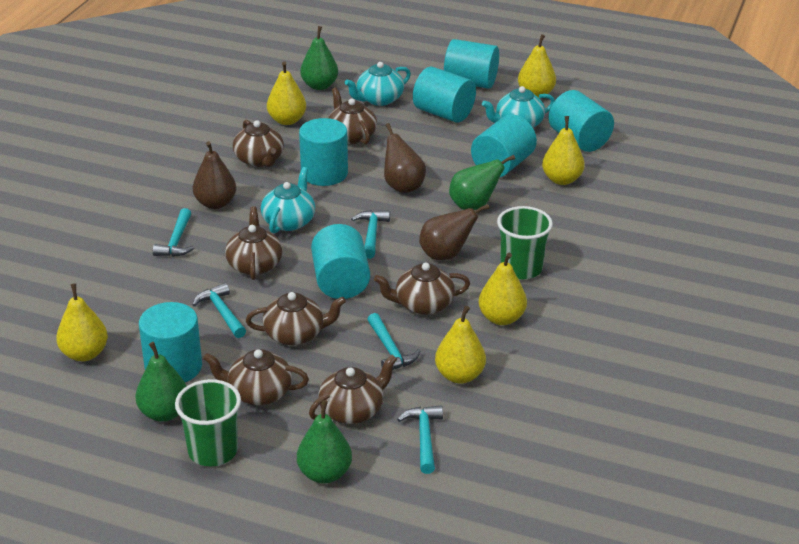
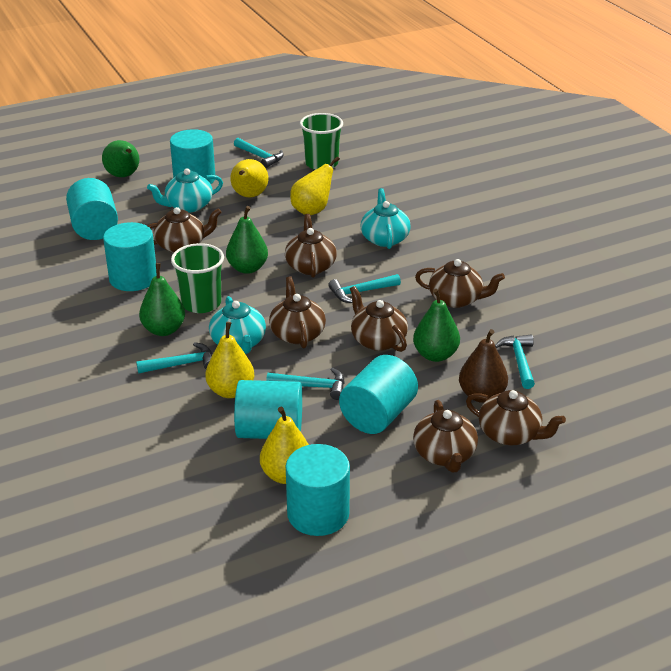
brown pear: 3 -> 1
turquoise cylinder: 7 -> 6
yellow pear: 6 -> 4

